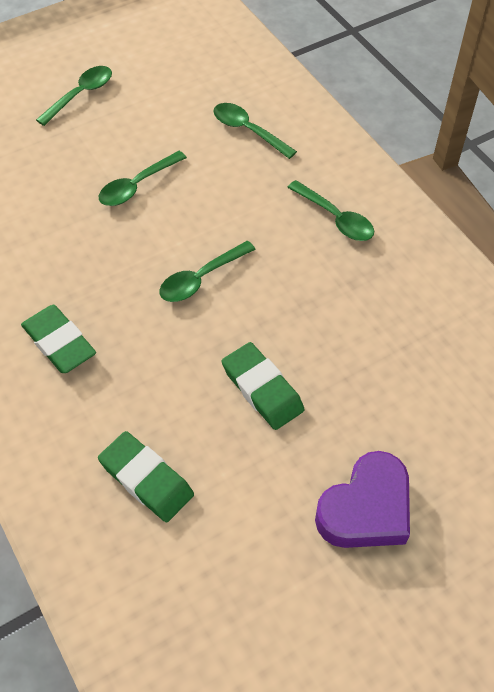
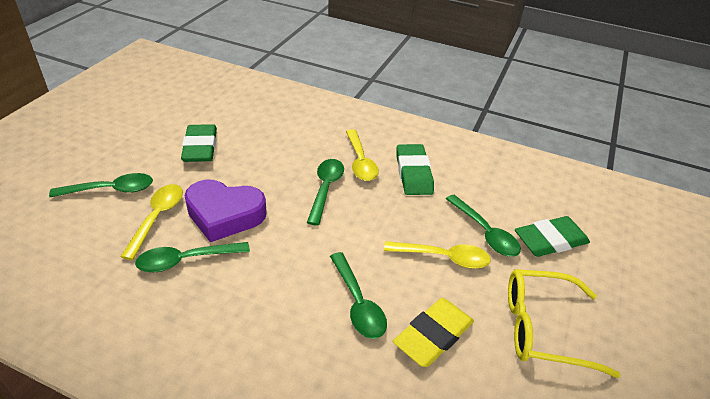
yellow eraser: 0 -> 1
yellow glasses: 0 -> 1
yellow spoon: 0 -> 3

